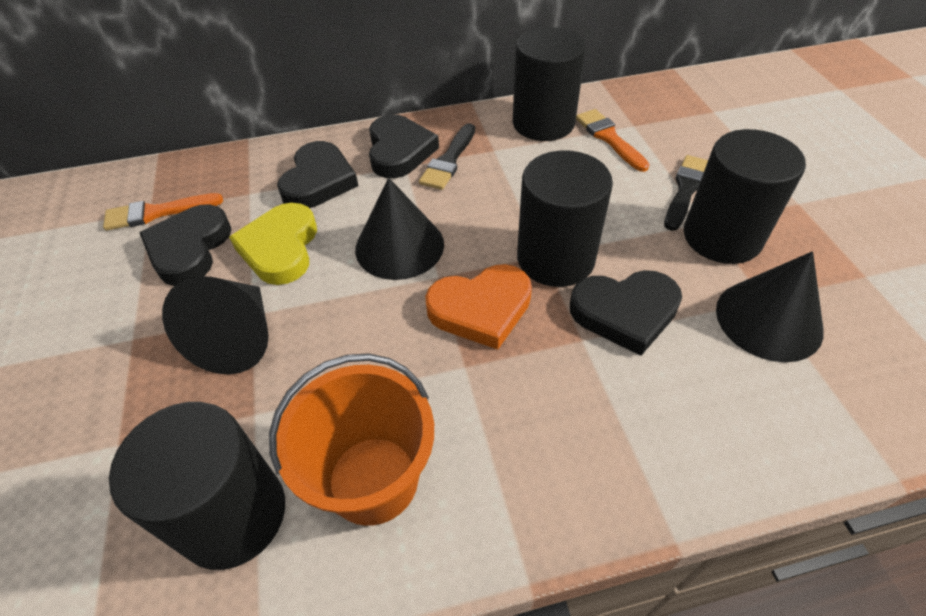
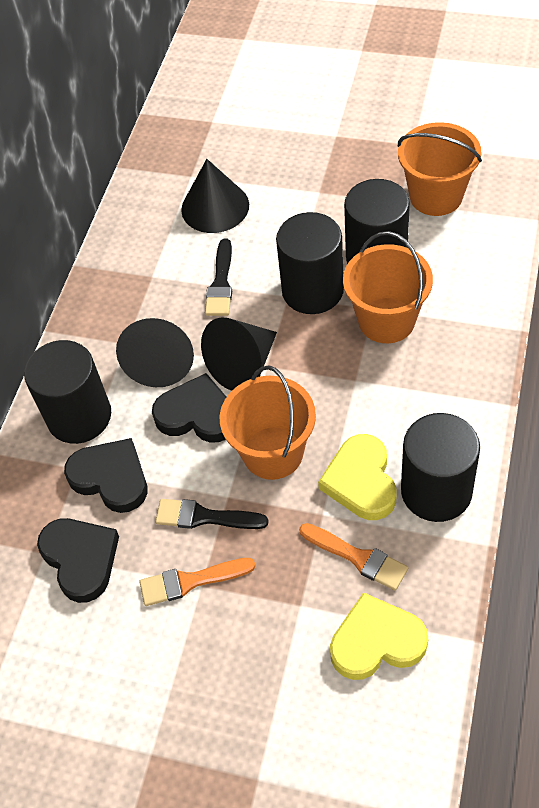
black heart: 4 -> 3
orange bucket: 1 -> 3
orange heart: 1 -> 0
yellow heart: 1 -> 2

